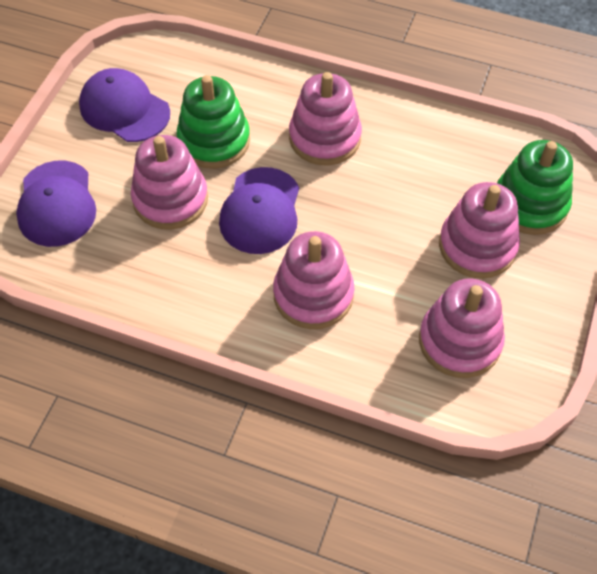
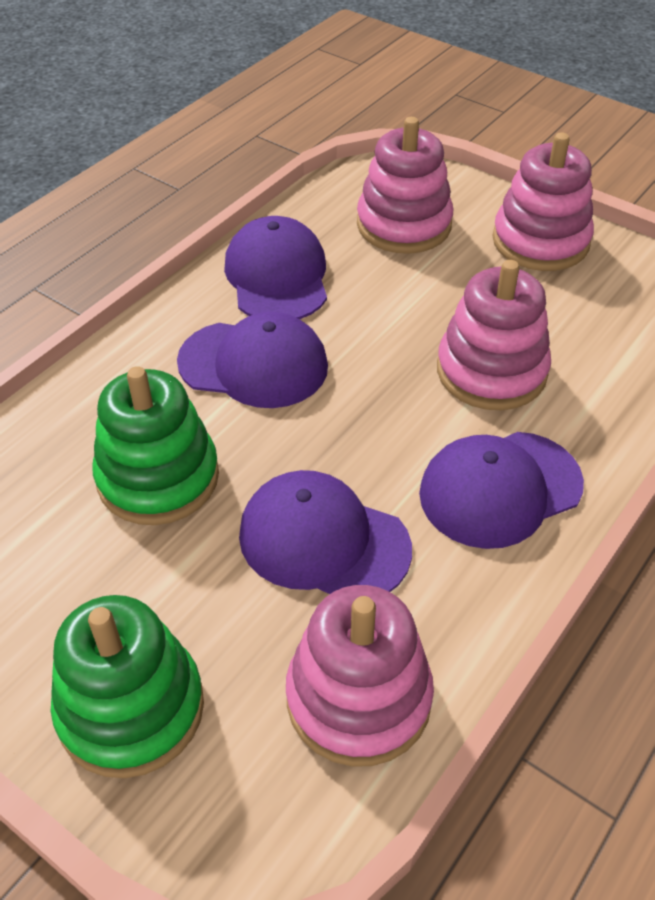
pink stacking toy: 5 -> 4
purple cap: 3 -> 4

